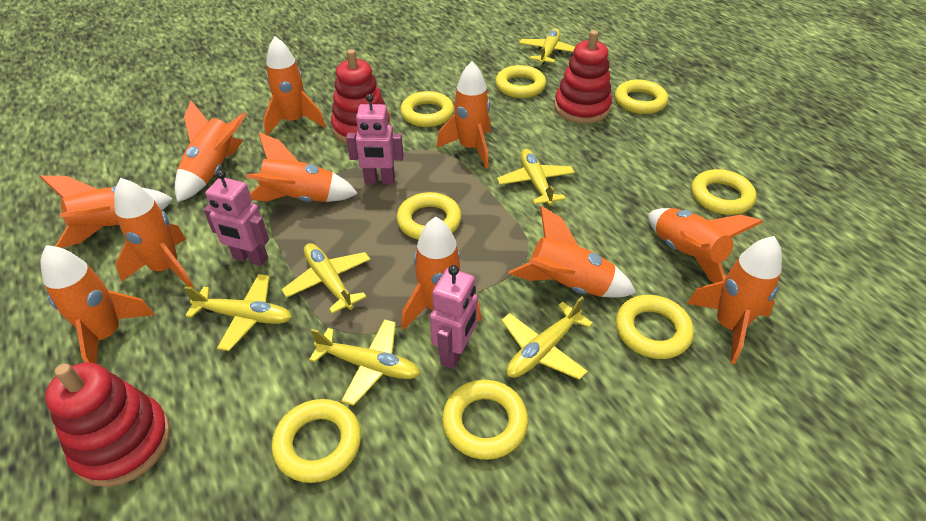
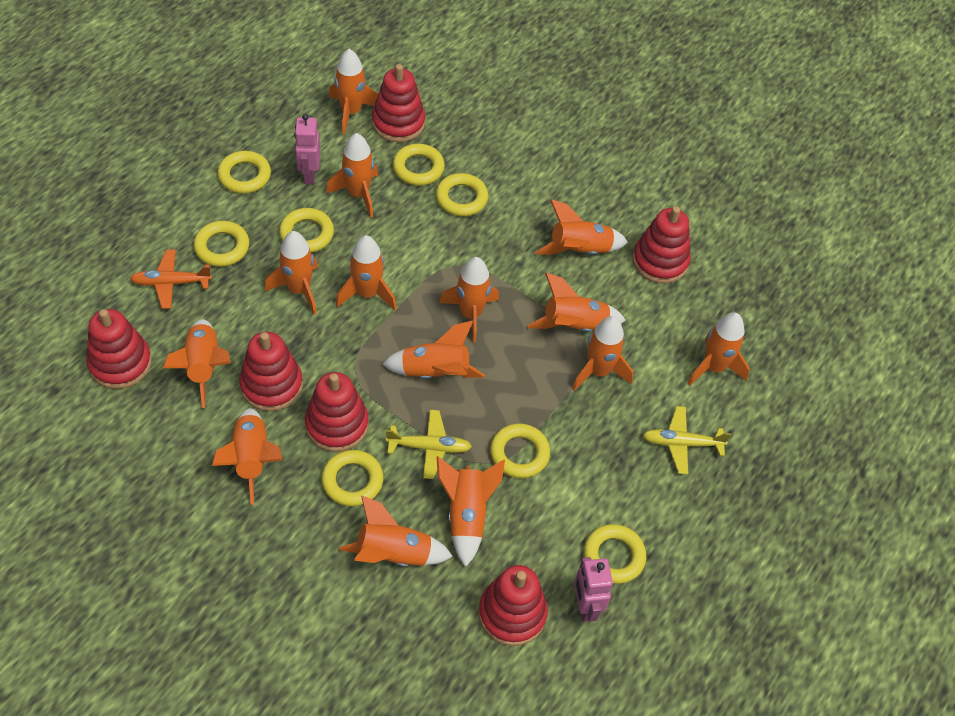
orange plane: 0 -> 1
orange rocket: 11 -> 14
pink robot: 3 -> 2
red stacking toy: 3 -> 6
yellow plane: 6 -> 2

